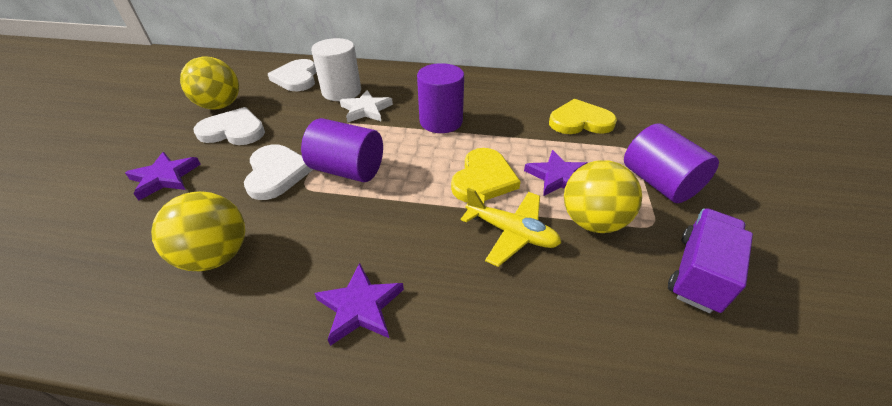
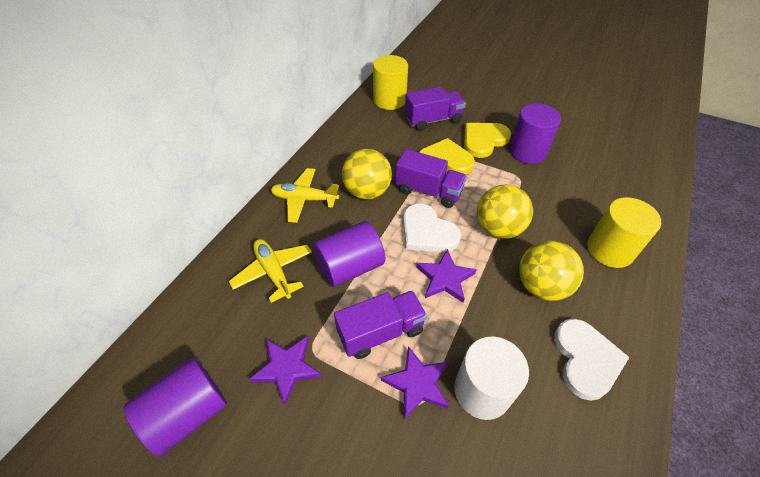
purple truck: 1 -> 3
white heart: 3 -> 2
white star: 1 -> 0
yellow cylinder: 0 -> 2
yellow plane: 1 -> 2

